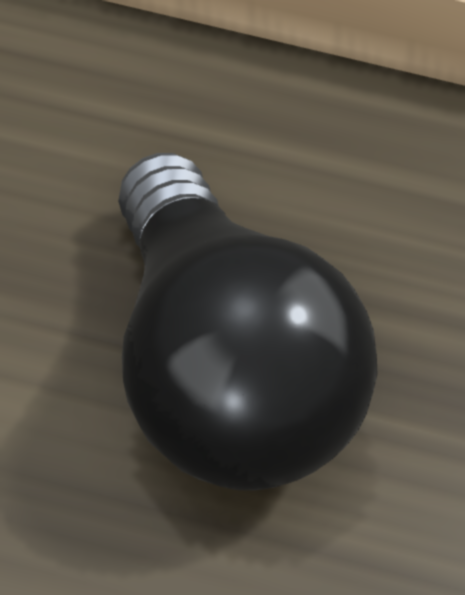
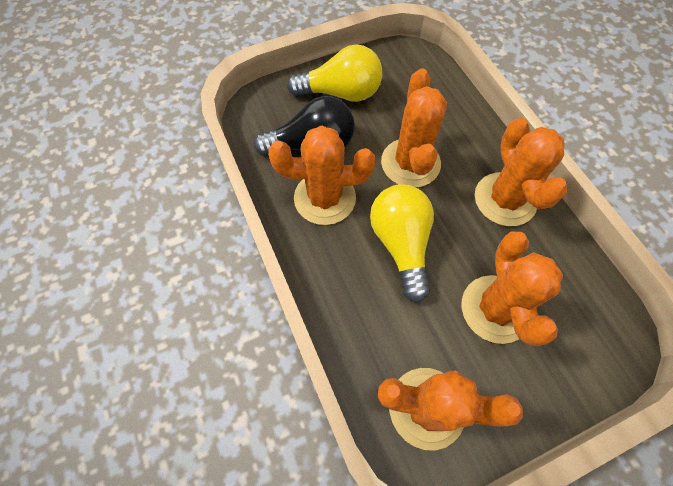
orange cactus: 0 -> 5
yellow light bulb: 0 -> 2

